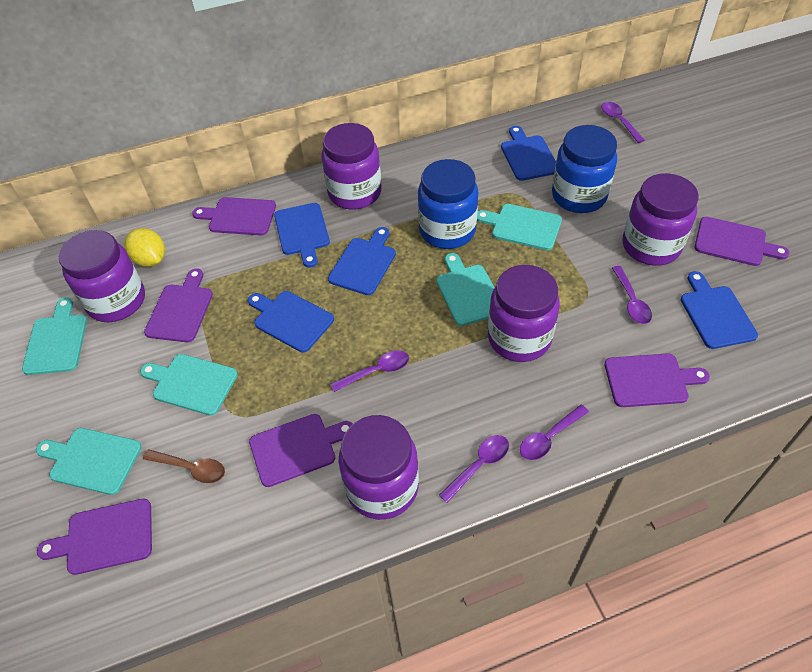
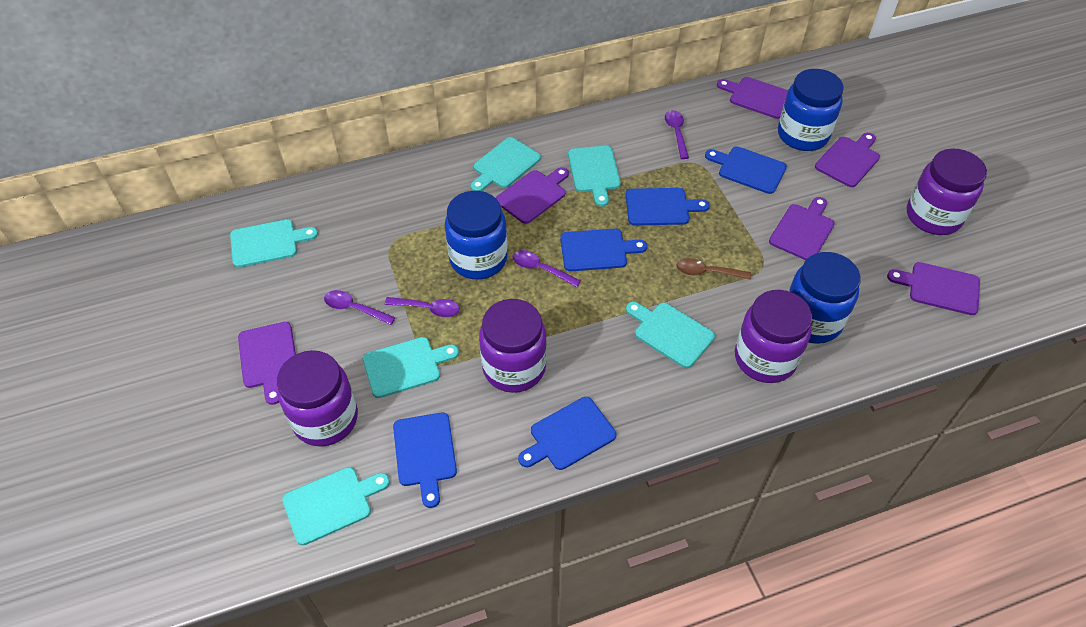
blue jar: 2 -> 3
purple jar: 5 -> 4
purple spoon: 5 -> 4
turquoise cutting board: 5 -> 6
yellow lemon: 1 -> 0

